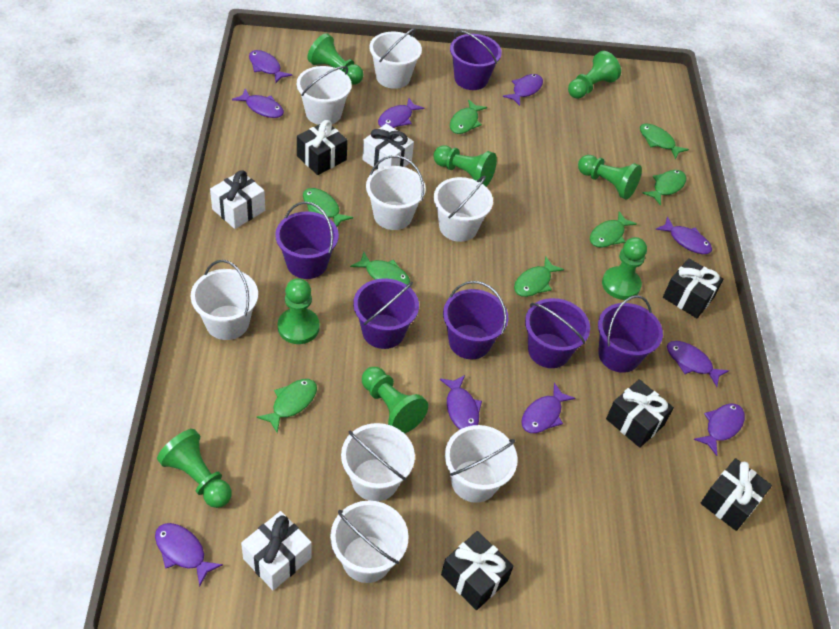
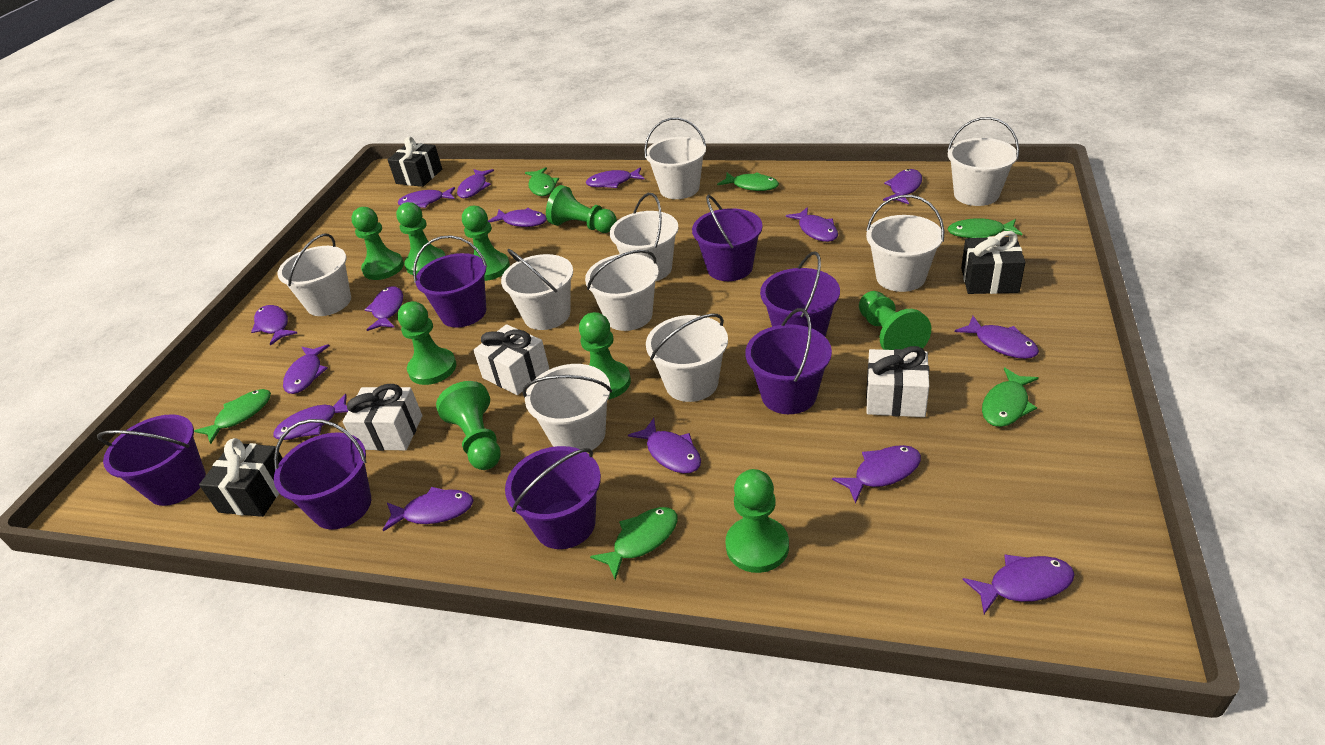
black gift: 5 -> 3
green fish: 8 -> 6
green pawn: 8 -> 9
purple bucket: 6 -> 7
purple fish: 10 -> 15
white bucket: 8 -> 9

